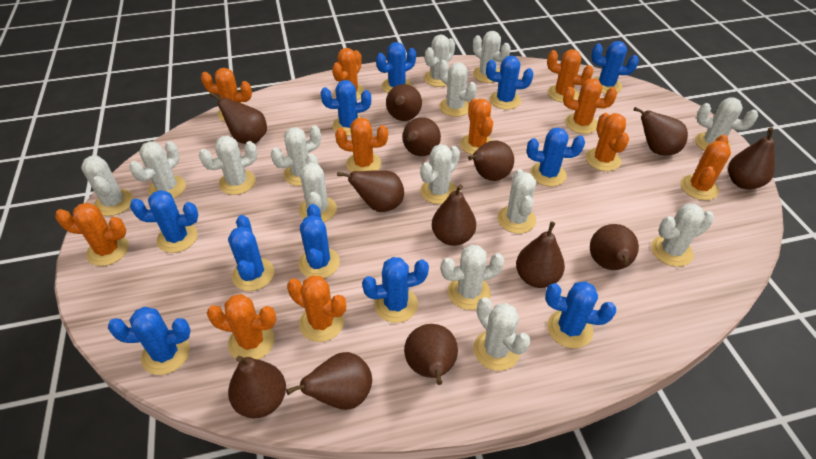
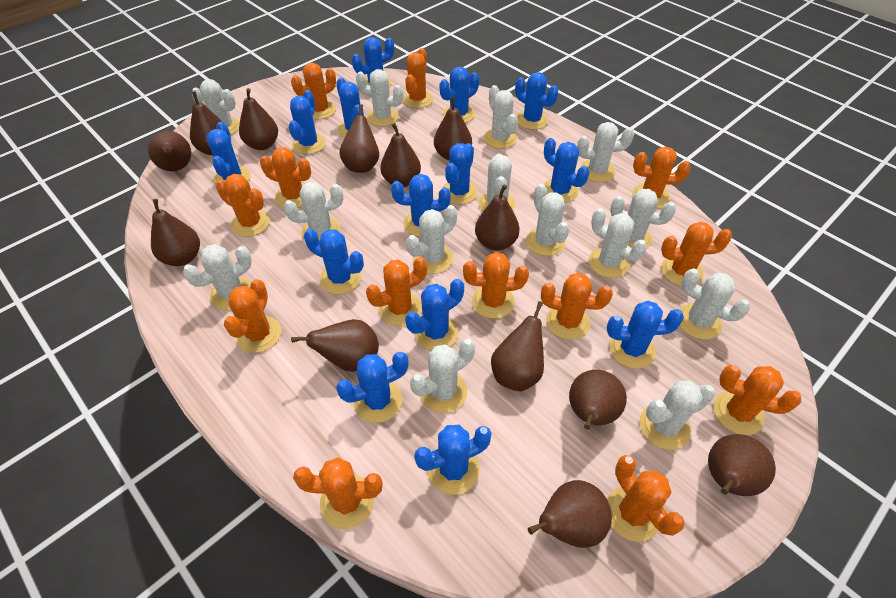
blue cactus: 11 -> 14
orange cactus: 11 -> 13

